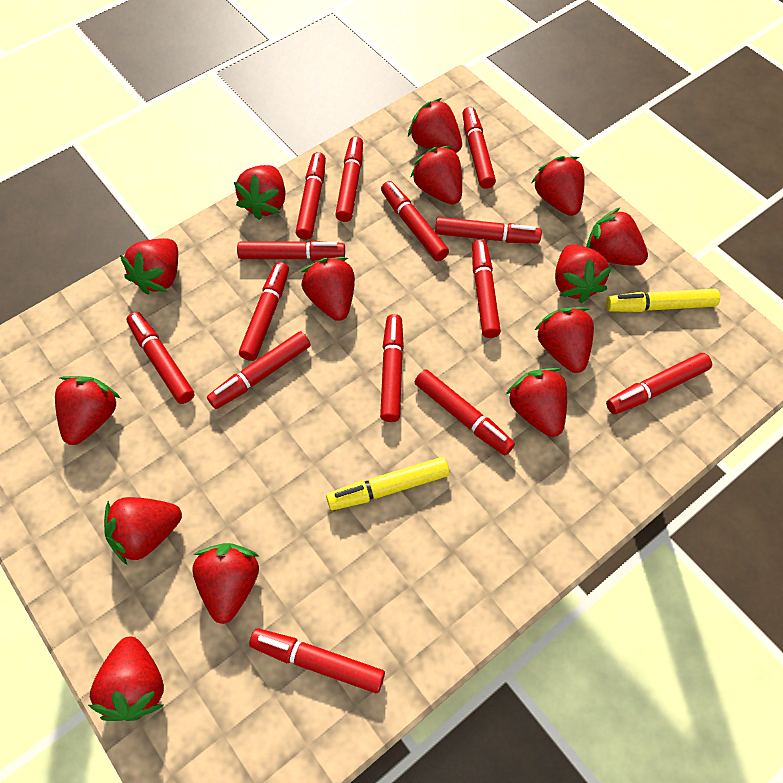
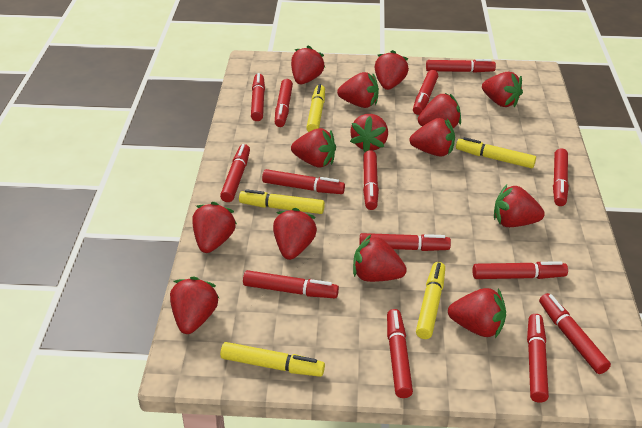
yellow marker: 2 -> 5

